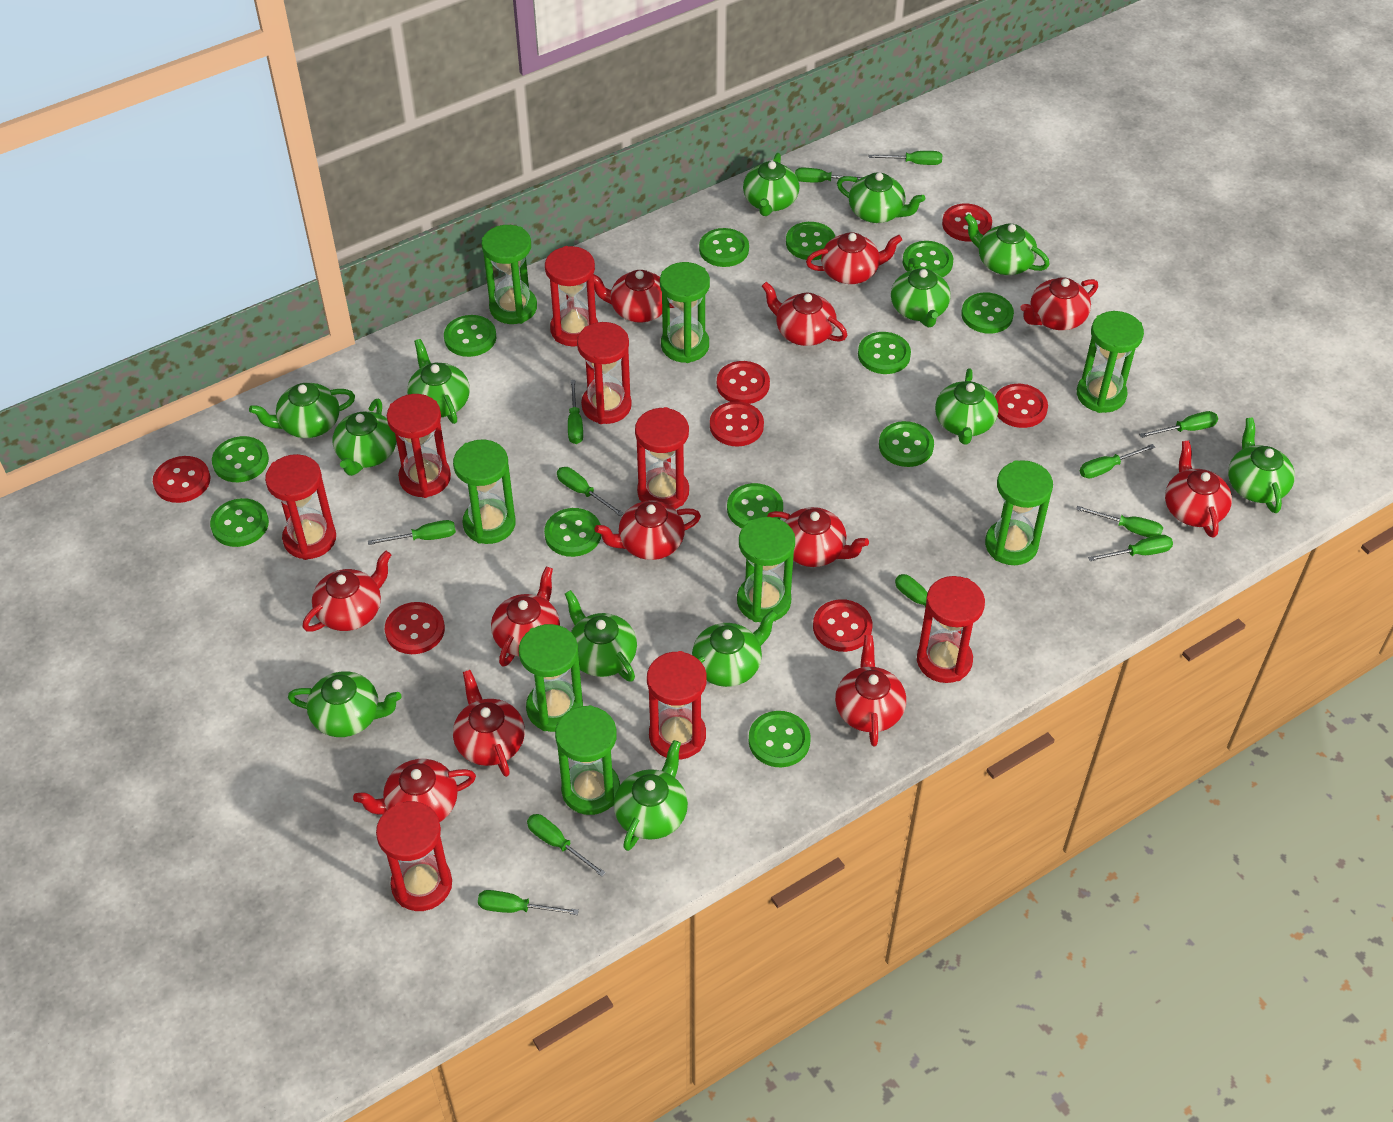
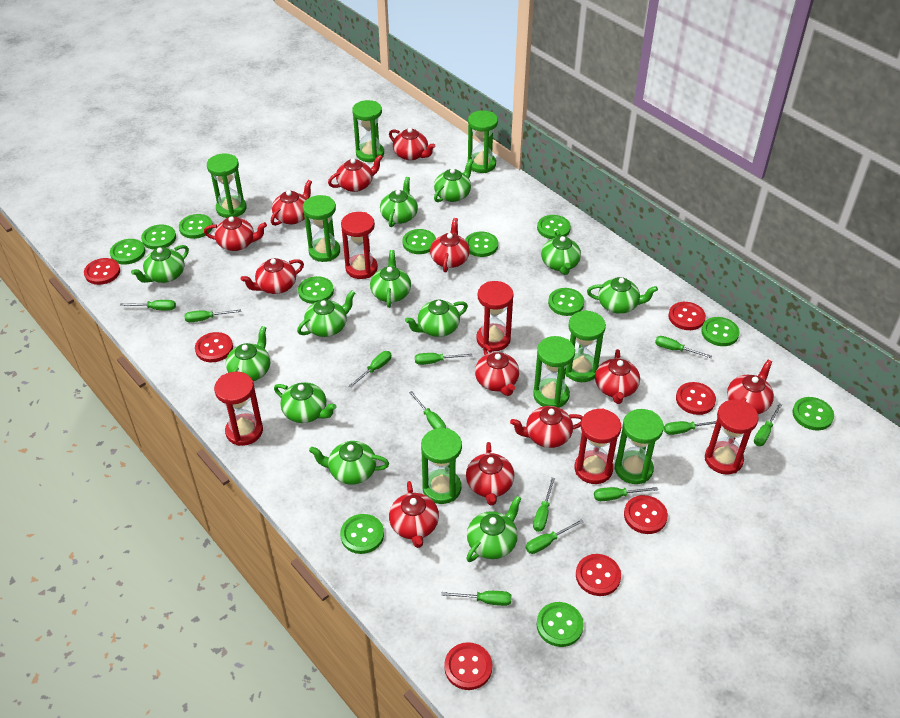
green teapot: 13 -> 12
red hourglass: 8 -> 5

